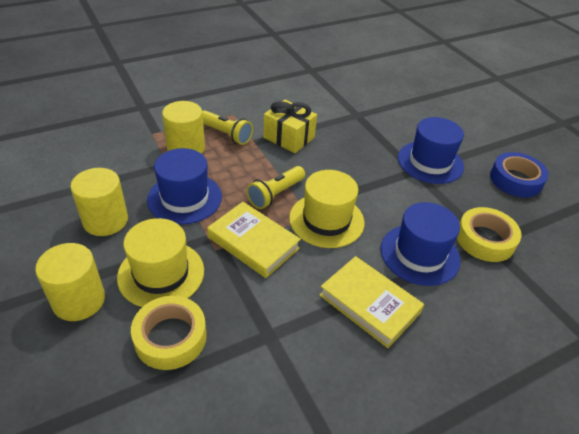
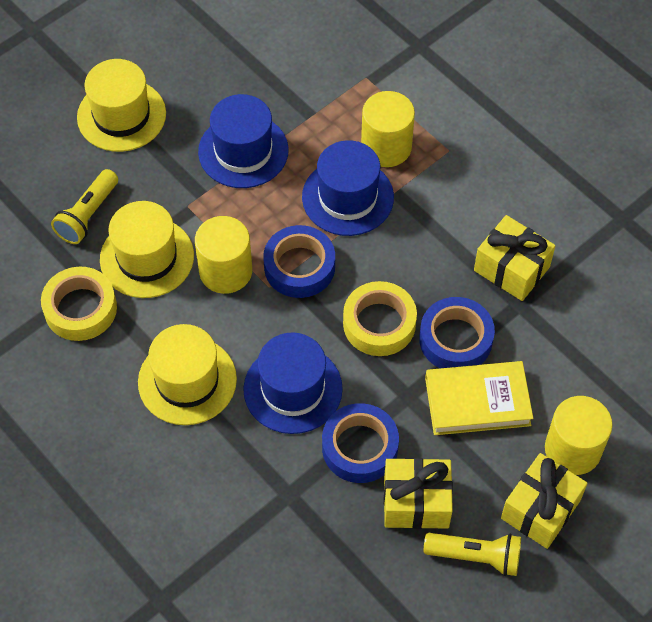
blue tape: 1 -> 3
yellow book: 2 -> 1
yellow gift: 1 -> 3
yellow hat: 2 -> 3

